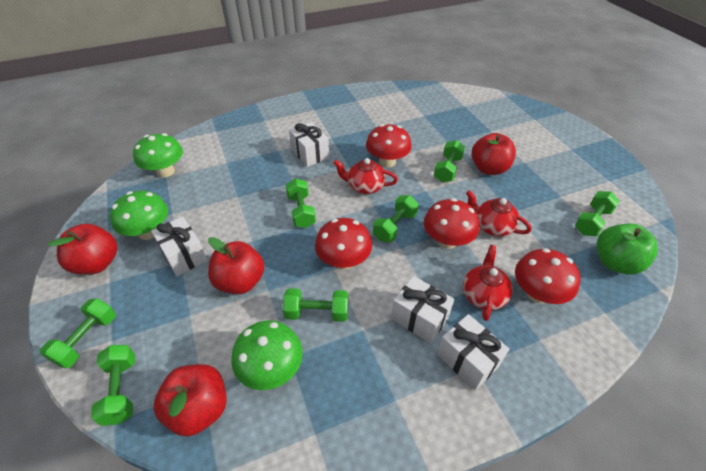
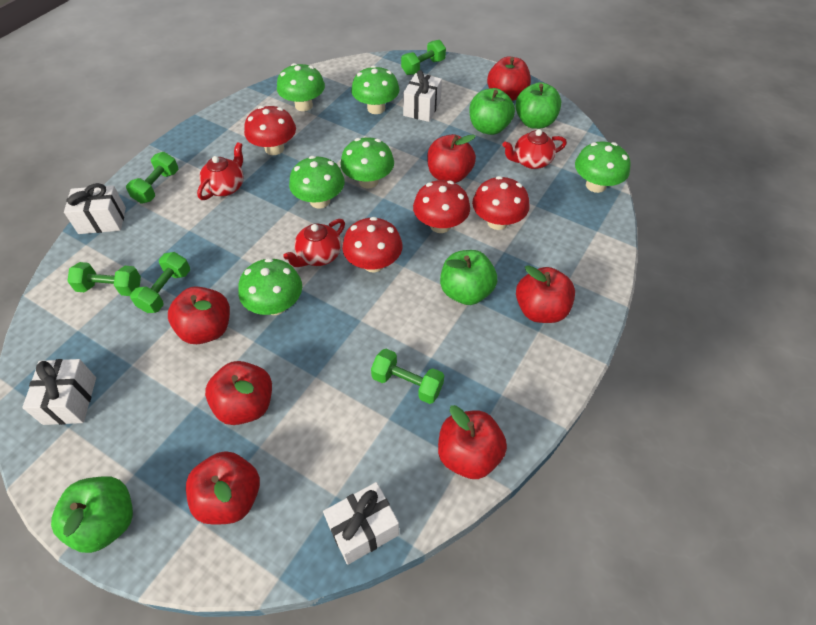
green apple: 1 -> 4
green dumbbell: 7 -> 5
green mushroom: 3 -> 6
red apple: 4 -> 7

